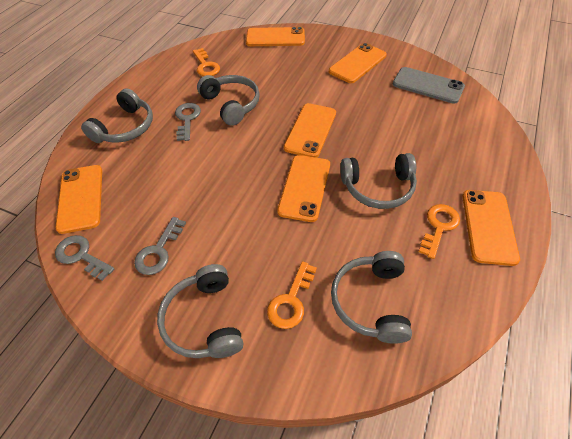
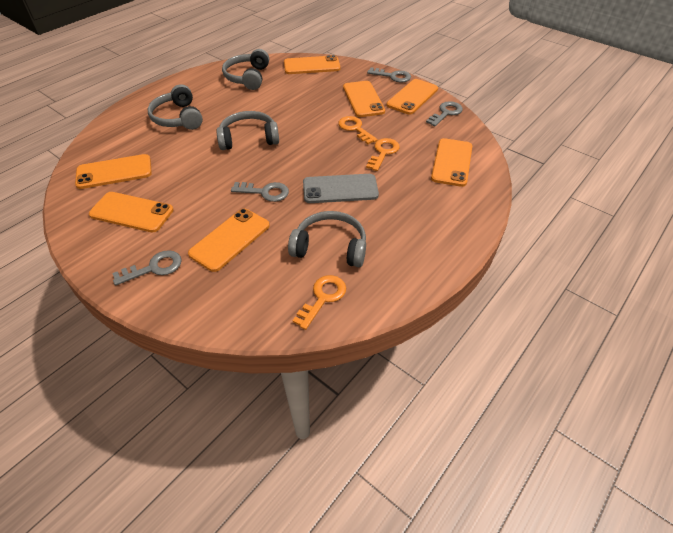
grey headphones: 5 -> 4
grey key: 3 -> 4
orange phone: 6 -> 7

